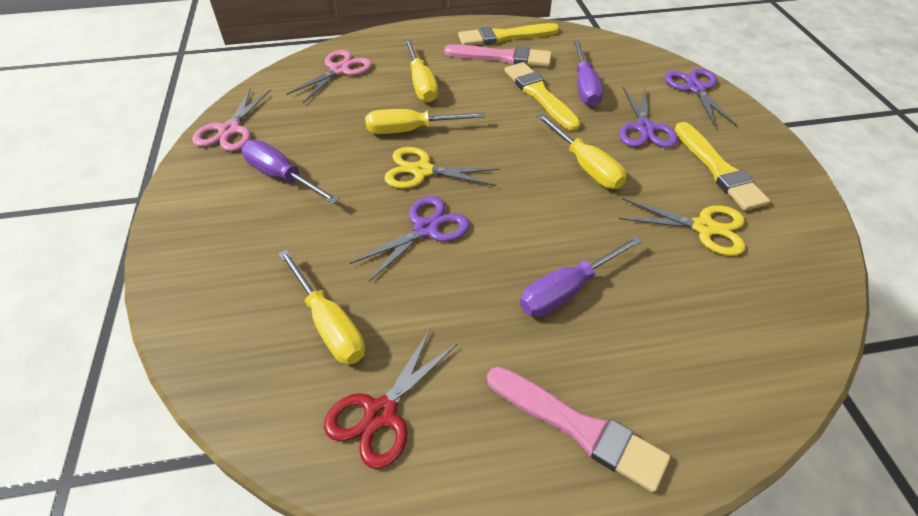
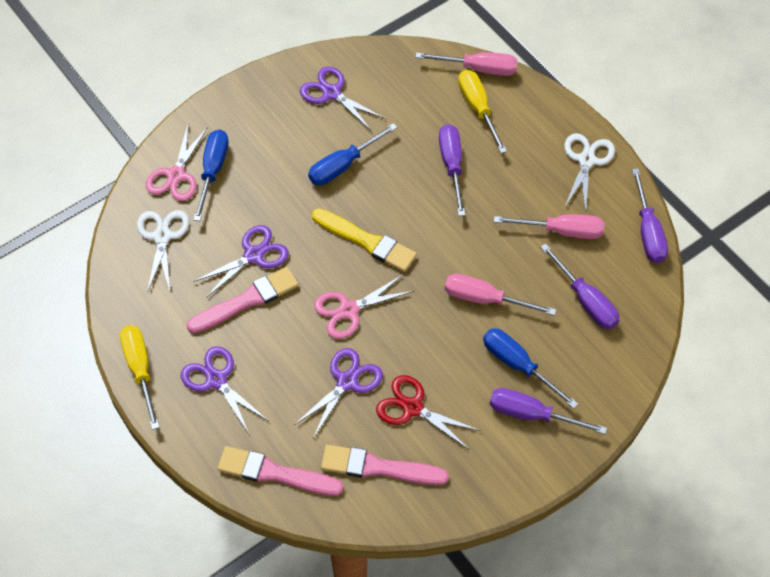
blue screwdriver: 0 -> 3
pink brush: 2 -> 3
pink screwdriver: 0 -> 3
purple scissors: 3 -> 4
purple screwdriver: 3 -> 4
white scissors: 0 -> 2
yellow brush: 3 -> 1
yellow scissors: 2 -> 0
yellow screwdriver: 4 -> 2

